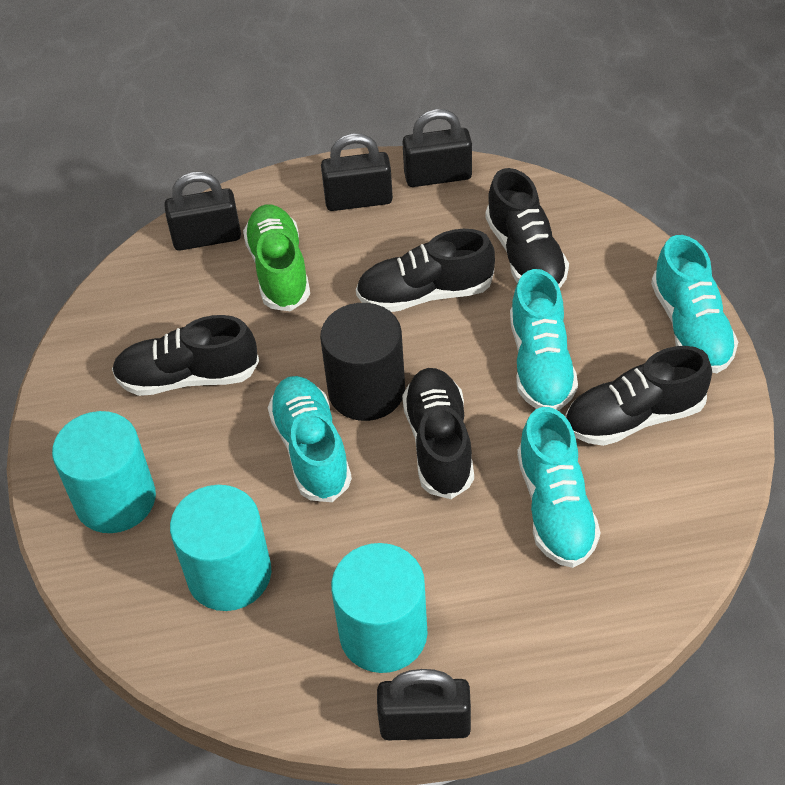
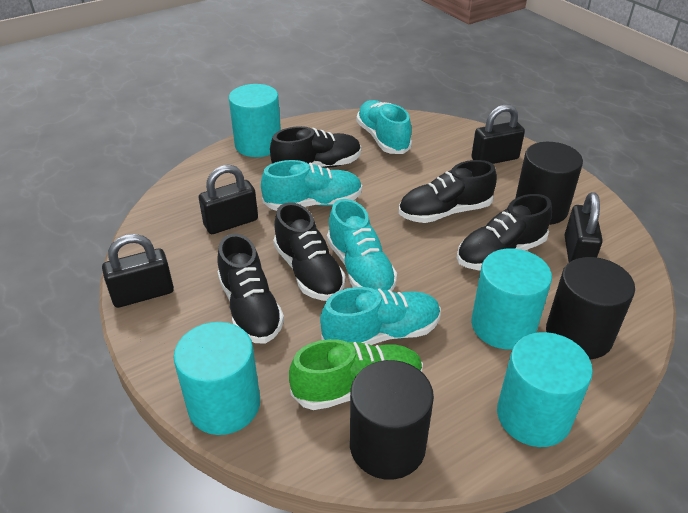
black cylinder: 1 -> 3
turquoise cylinder: 3 -> 4

